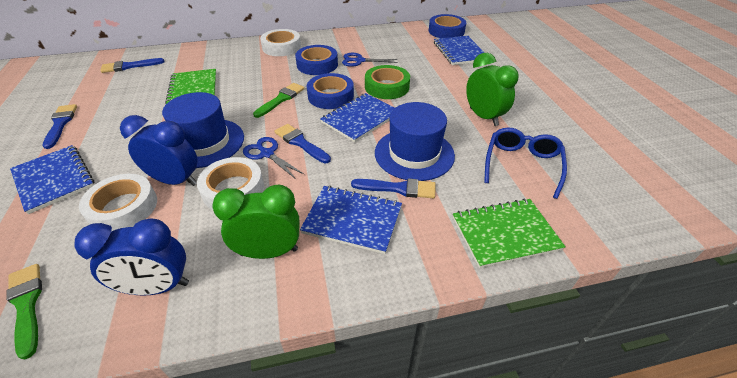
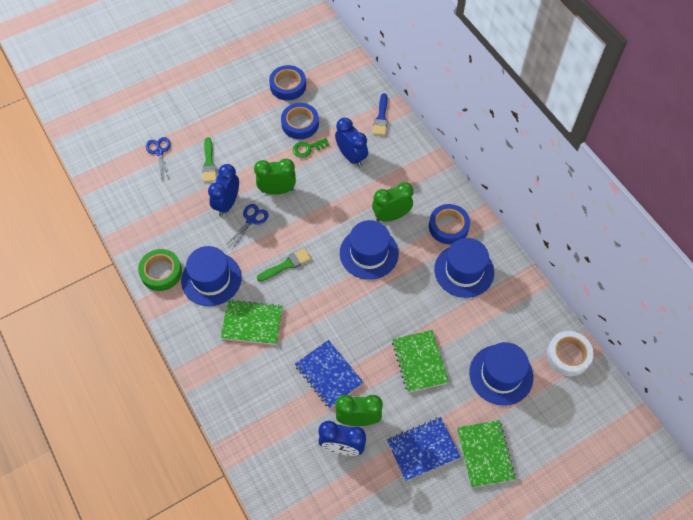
blue brush: 4 -> 1
blue clock: 2 -> 3
blue glasses: 1 -> 0
blue hat: 2 -> 4
blue notebook: 4 -> 2
green clock: 2 -> 3
green key: 0 -> 1
green notebook: 2 -> 3
white tape: 3 -> 1

